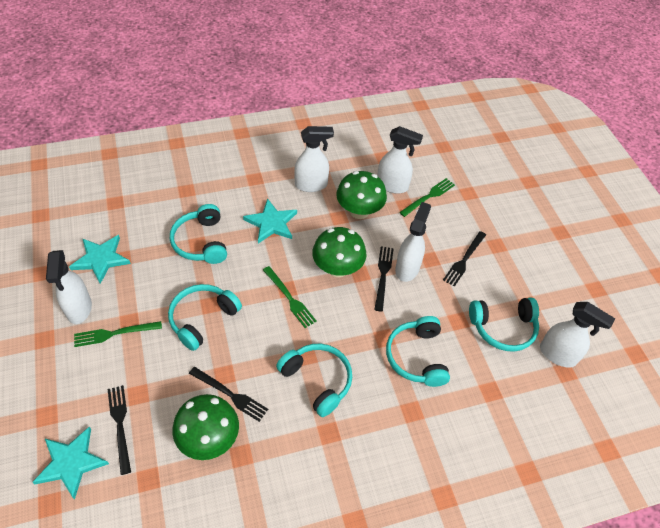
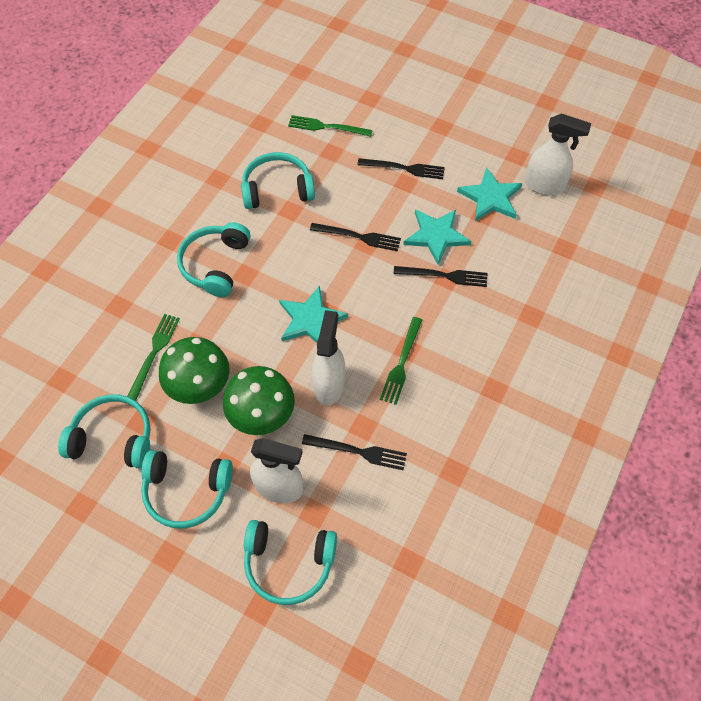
green mushroom: 3 -> 2
white spray bottle: 5 -> 3

